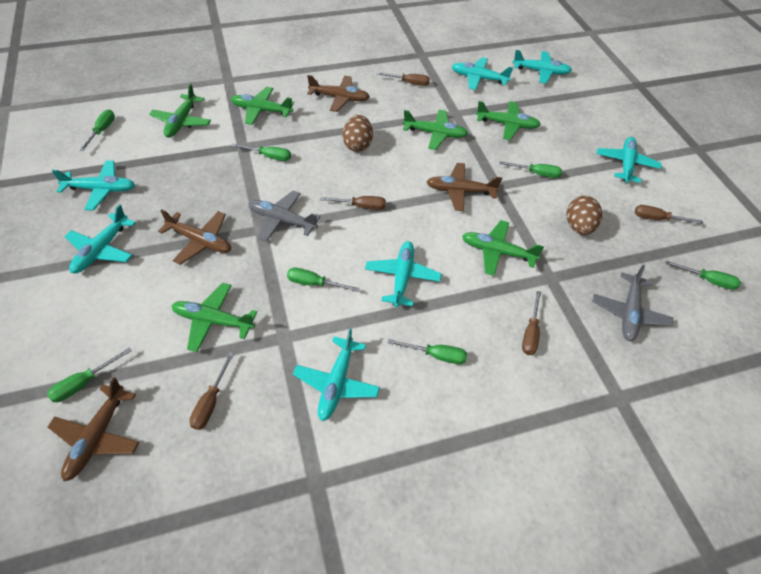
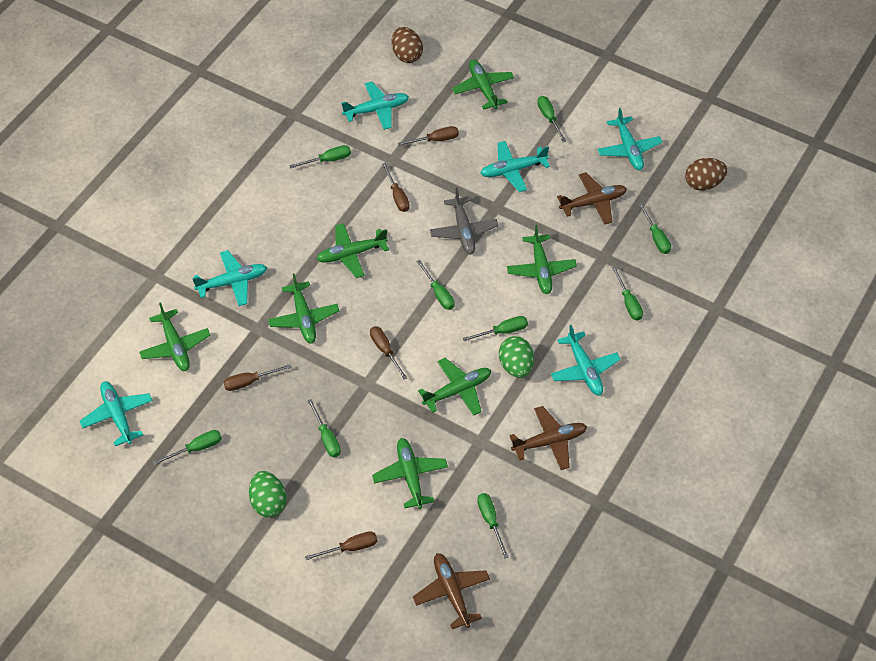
brown plane: 4 -> 3
green egg: 0 -> 2
green plane: 6 -> 7
green screwdriver: 7 -> 9
grey plane: 2 -> 1
turquoise plane: 7 -> 6

